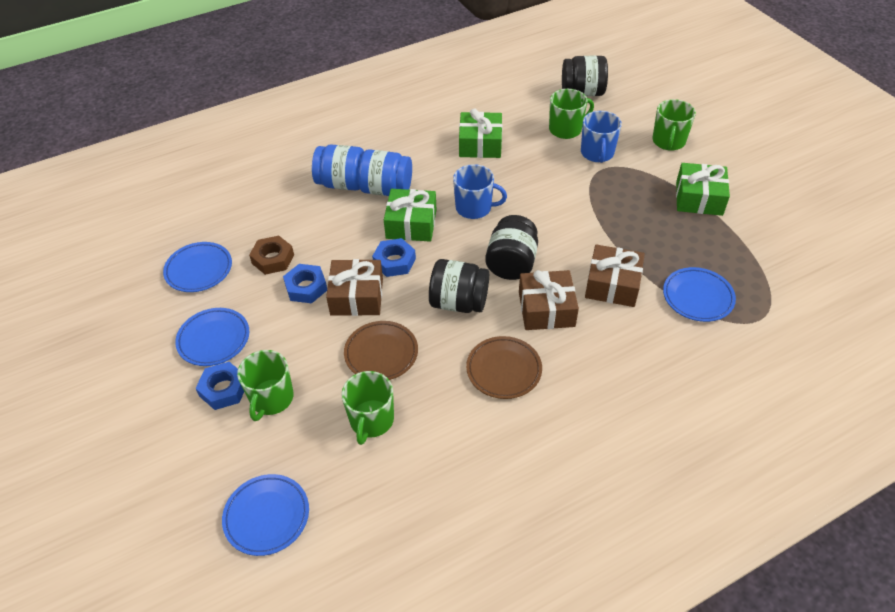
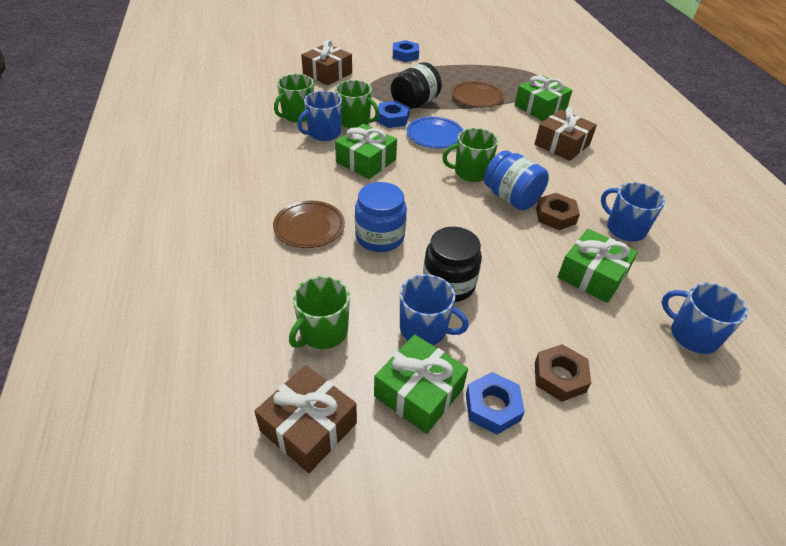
black jar: 3 -> 2
blue mug: 2 -> 4
blue plate: 4 -> 1
brown nut: 1 -> 2
green gift: 3 -> 4

